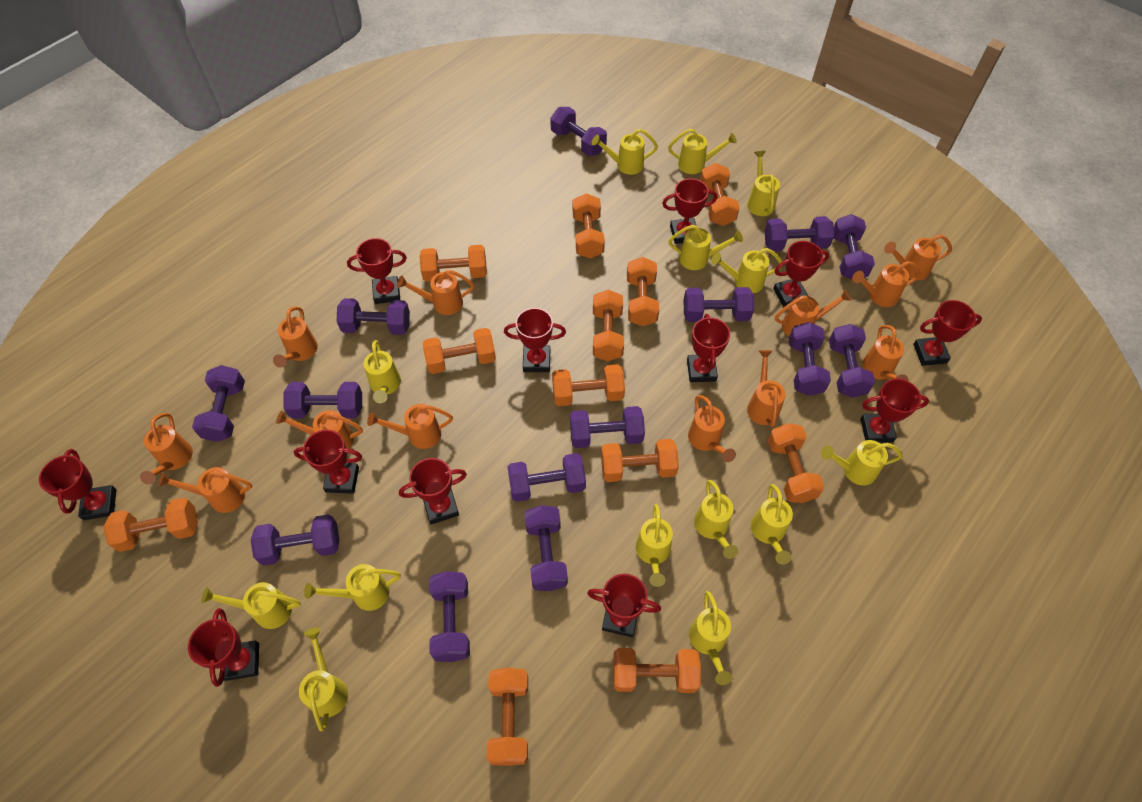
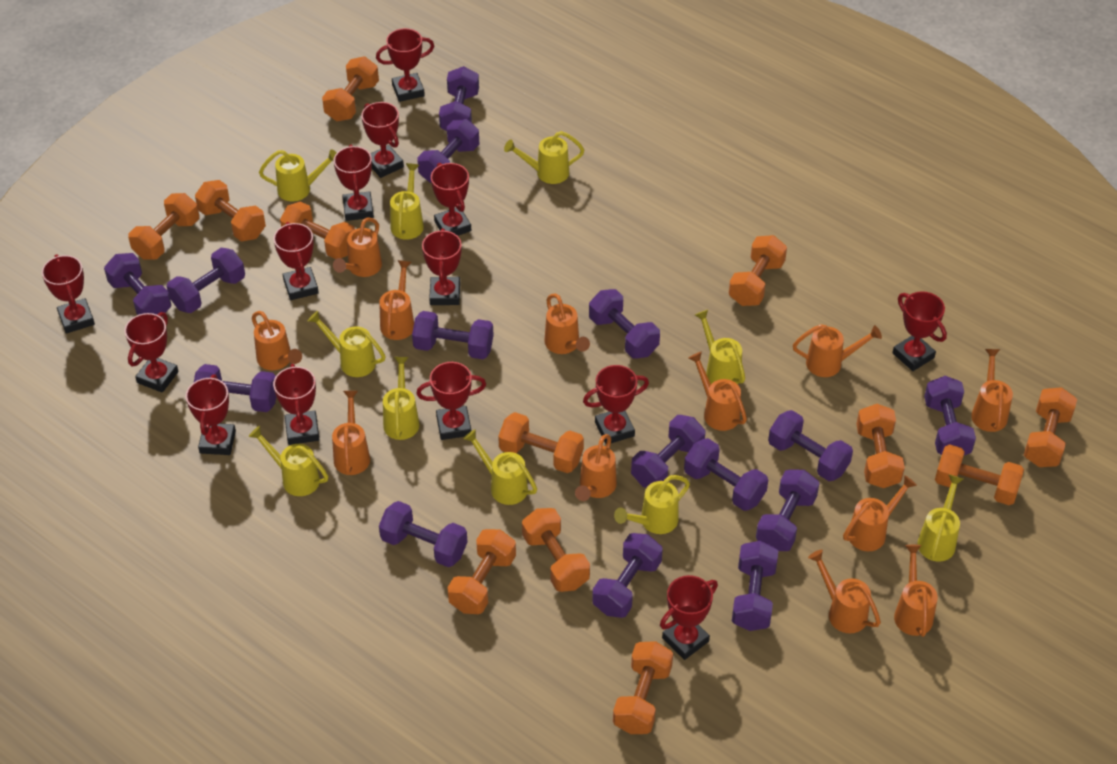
purple dumbbell: 14 -> 15
red trophy: 12 -> 14
yellow watering can: 14 -> 10

